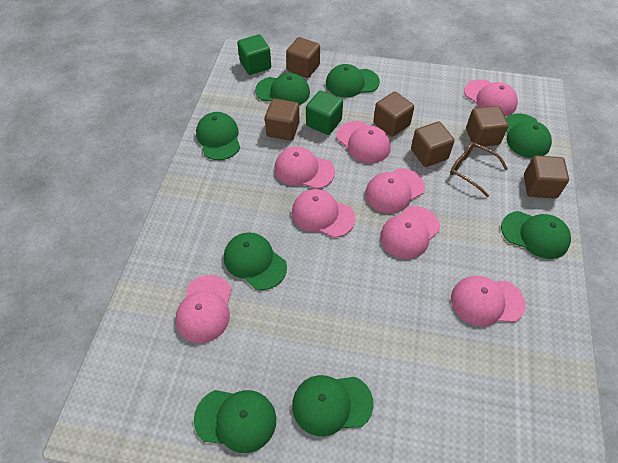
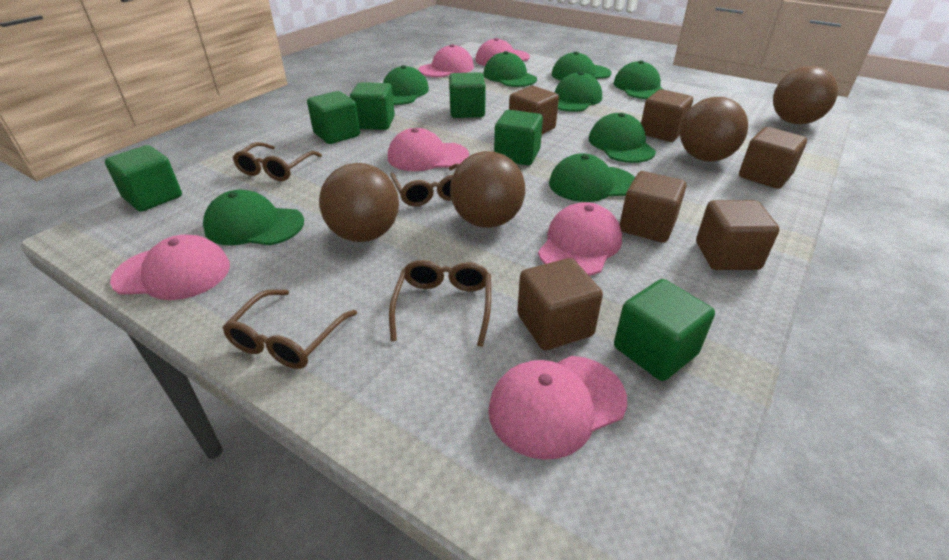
brown ball: 0 -> 4
brown glasses: 1 -> 4
green cube: 2 -> 6
pink cap: 8 -> 6

